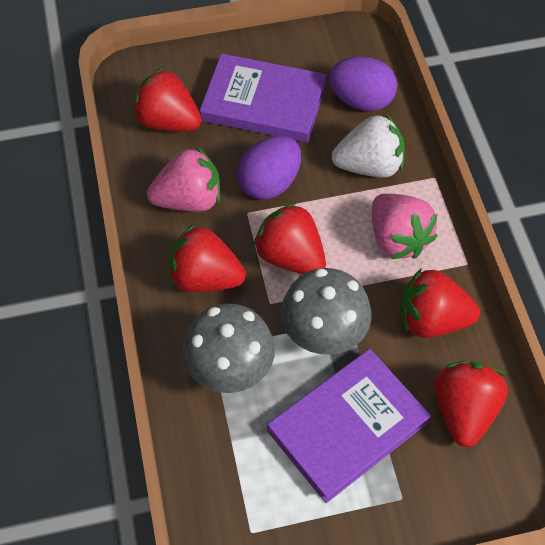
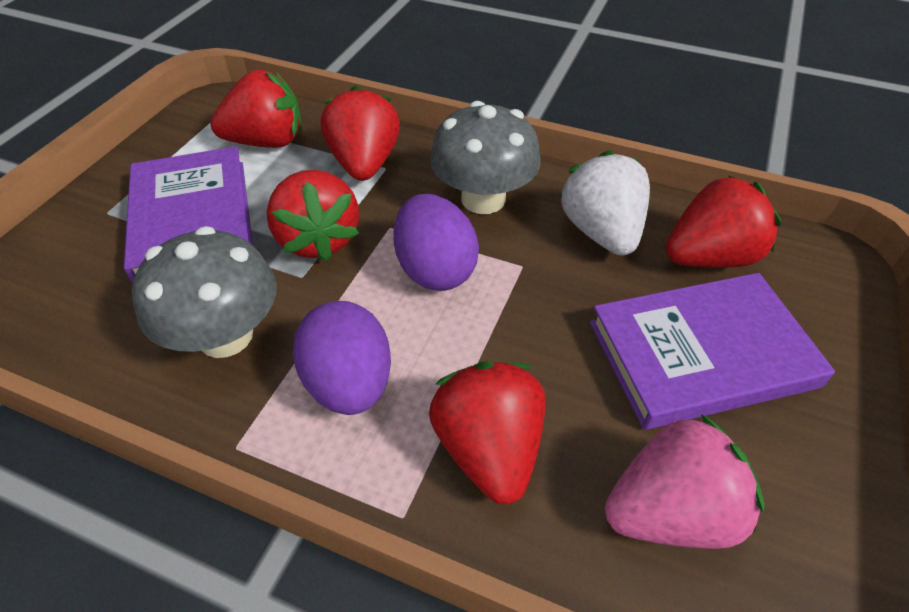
pink strawberry: 2 -> 1

